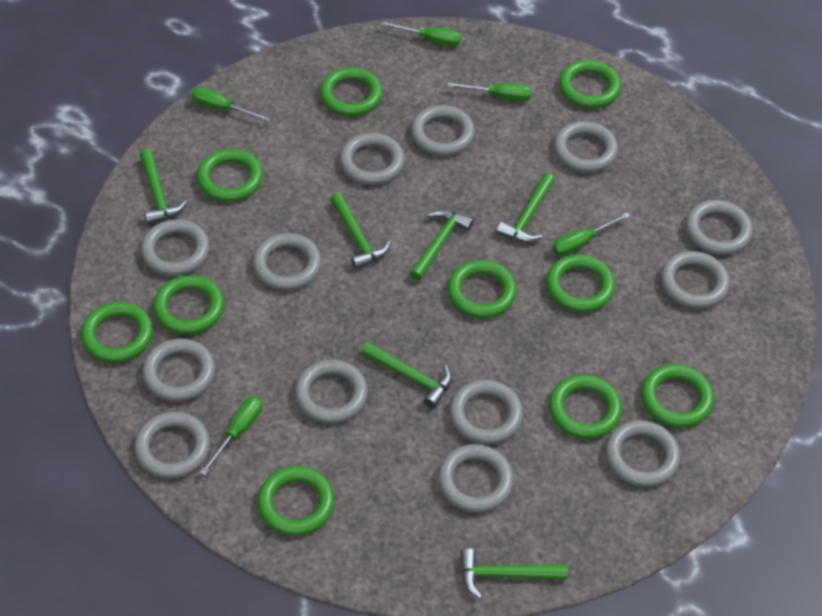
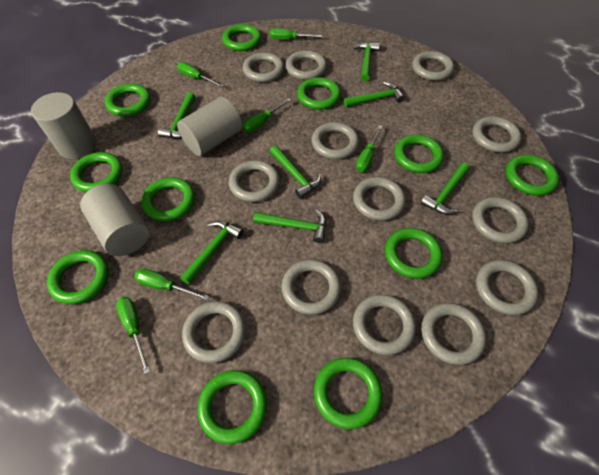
green hammer: 6 -> 7
green ring: 10 -> 11
green screwdriver: 5 -> 6
grey cylinder: 0 -> 3

